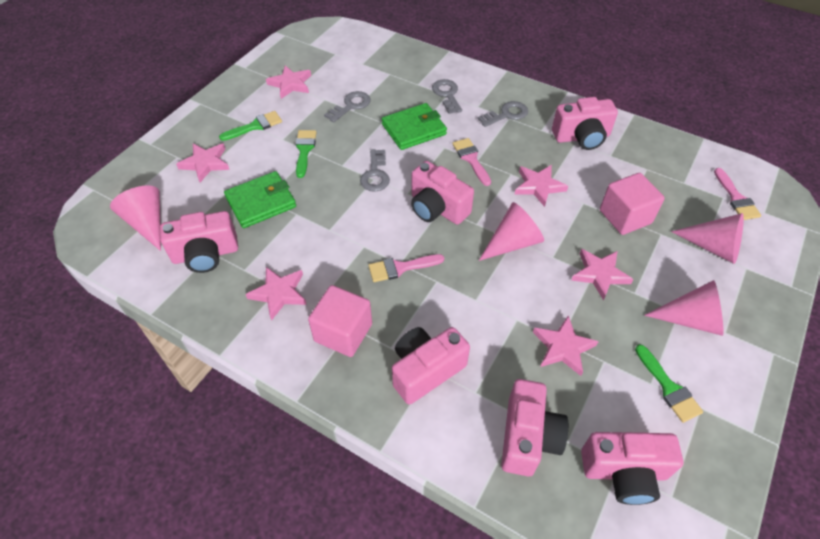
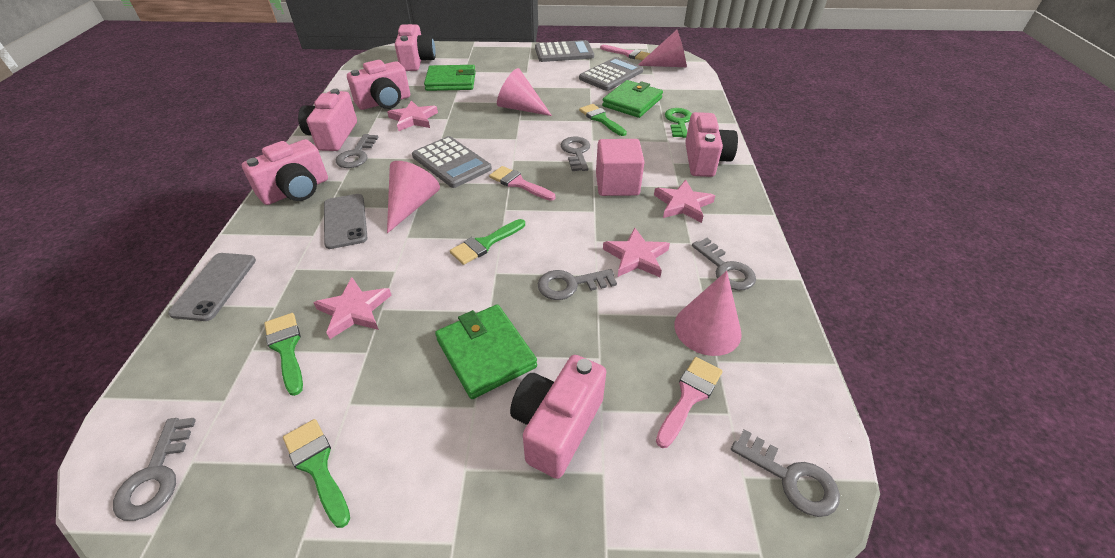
green brush: 3 -> 4
green key: 0 -> 1
green wallet: 2 -> 3
grey calculator: 0 -> 3
grey key: 4 -> 6
grey phone: 0 -> 2
pink cube: 2 -> 1
pink star: 6 -> 4

